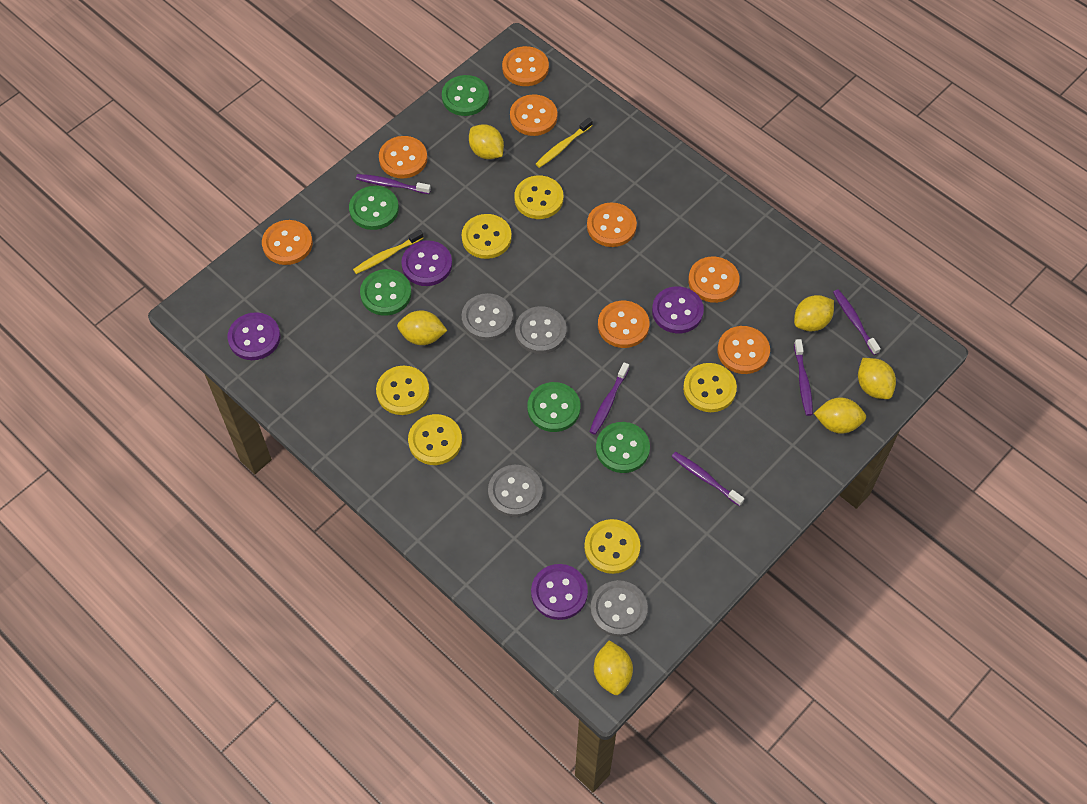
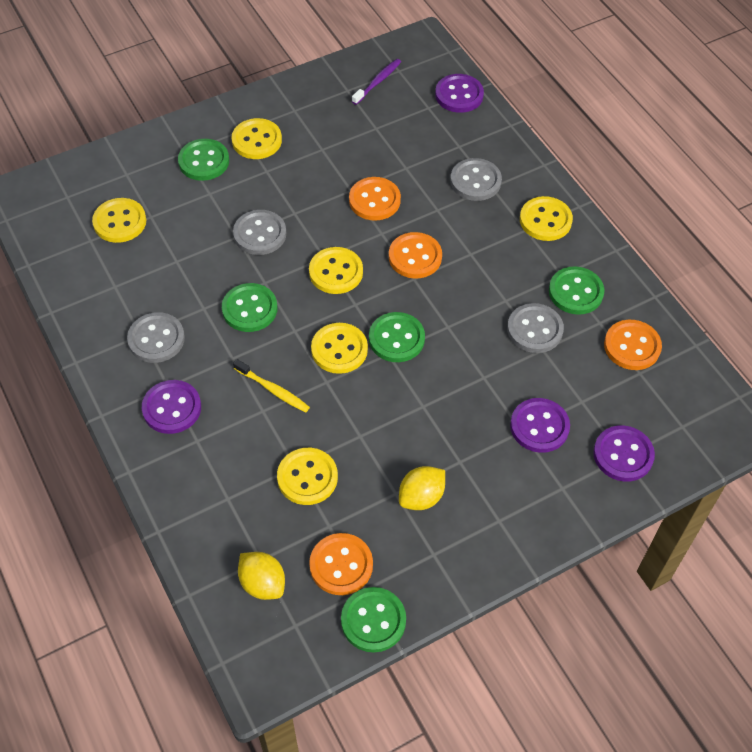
orange button: 8 -> 4
purple toothbrush: 5 -> 1
yellow lemon: 6 -> 2
yellow toothbrush: 2 -> 1

